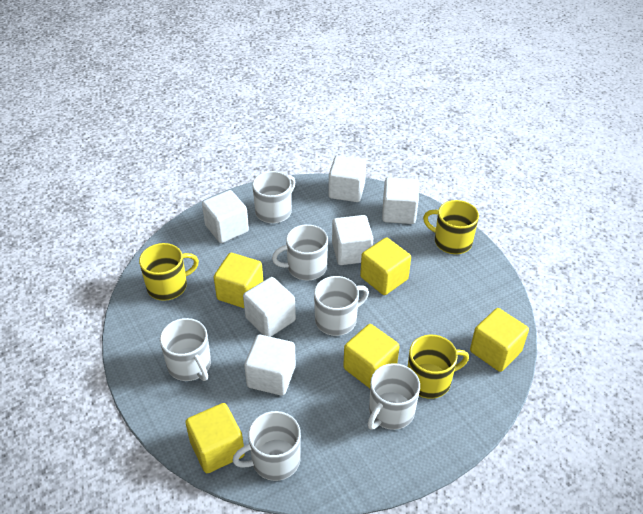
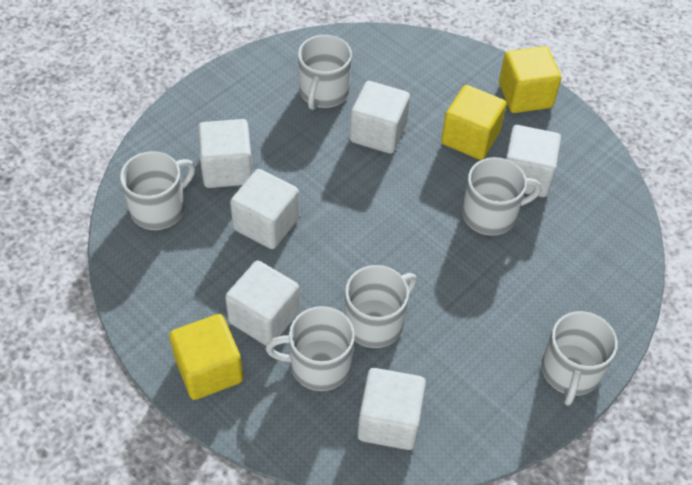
yellow cube: 5 -> 3
yellow mug: 3 -> 0

